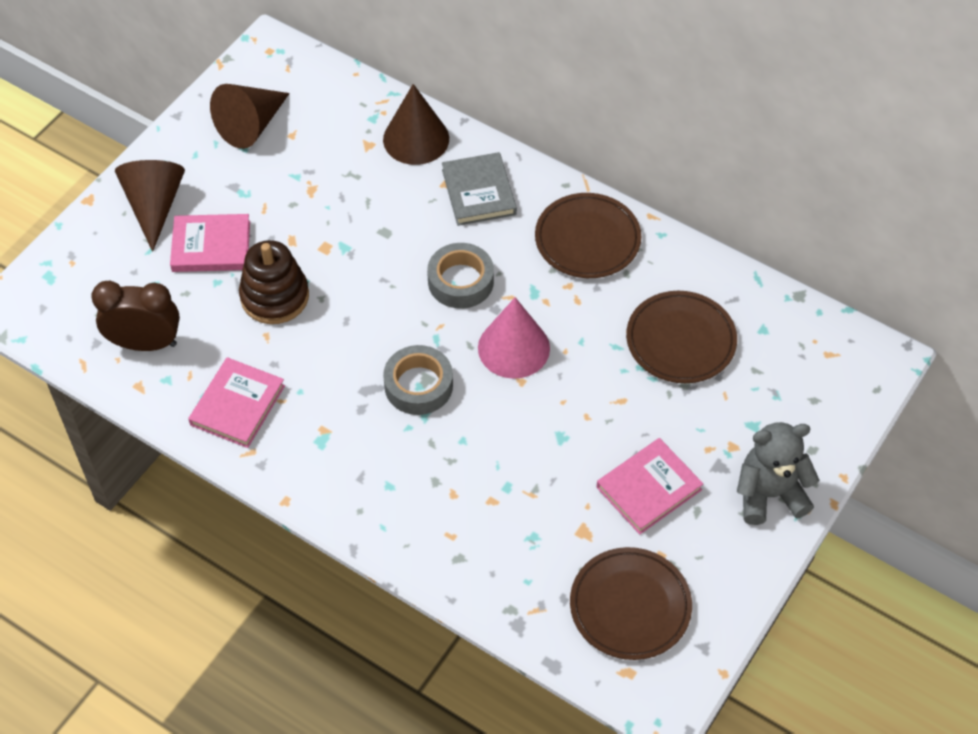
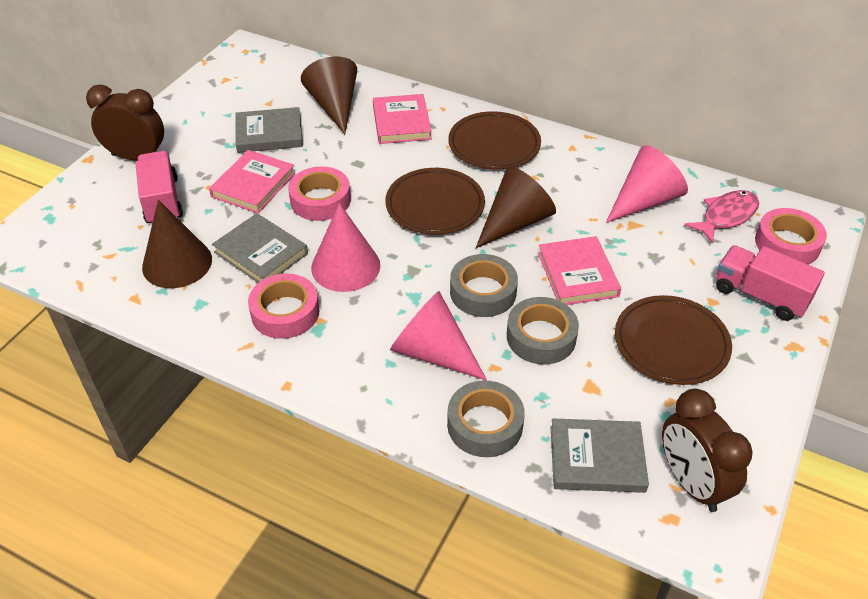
brown clock: 1 -> 2
brown stacking toy: 1 -> 0
grey book: 1 -> 3
grey tape: 2 -> 3
grey teddy bear: 1 -> 0
pink cone: 1 -> 3
pink fish: 0 -> 1
pink tape: 0 -> 3
pink truck: 0 -> 2

